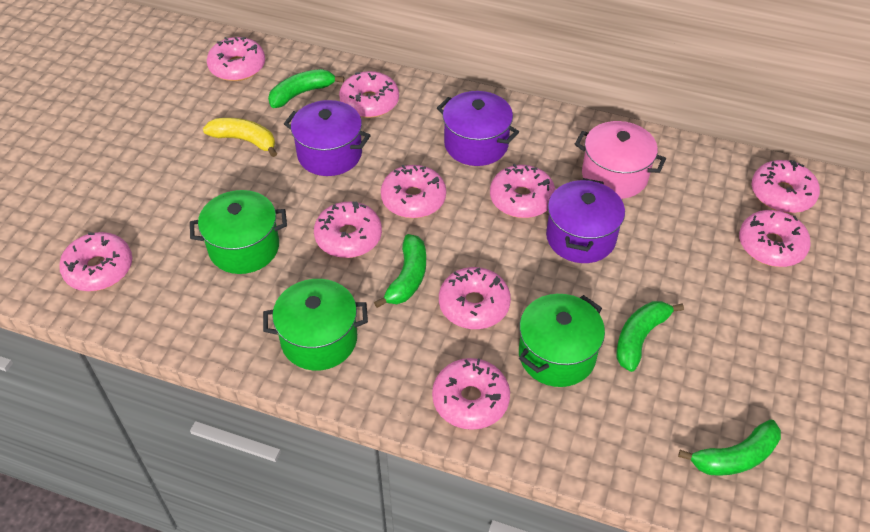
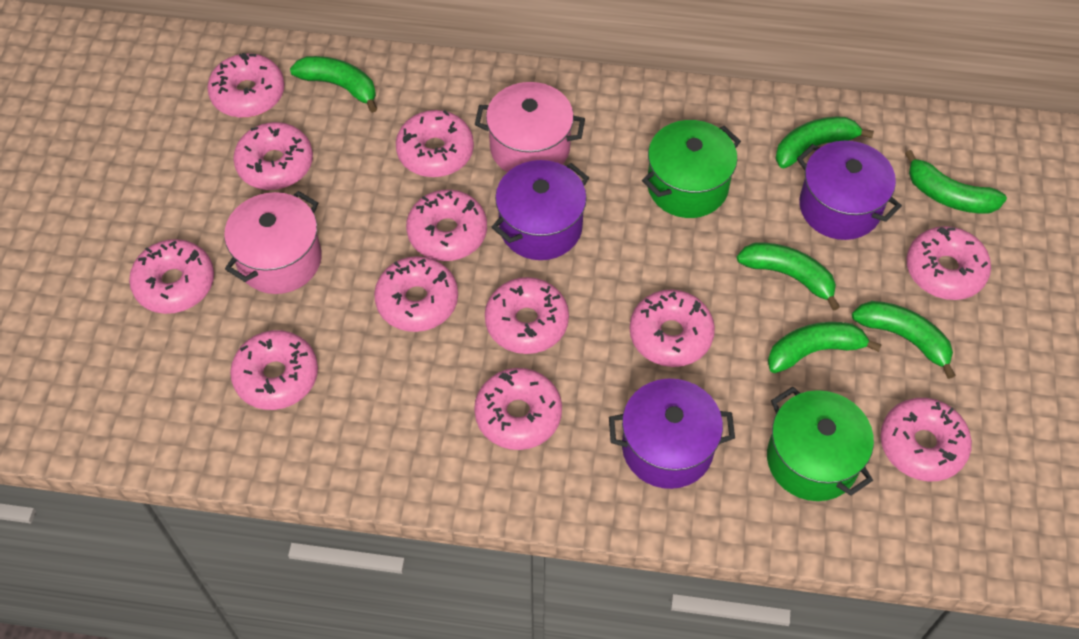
green banana: 4 -> 6
green pot: 3 -> 2
pink donut: 10 -> 12
pink pot: 1 -> 2
yellow banana: 1 -> 0

